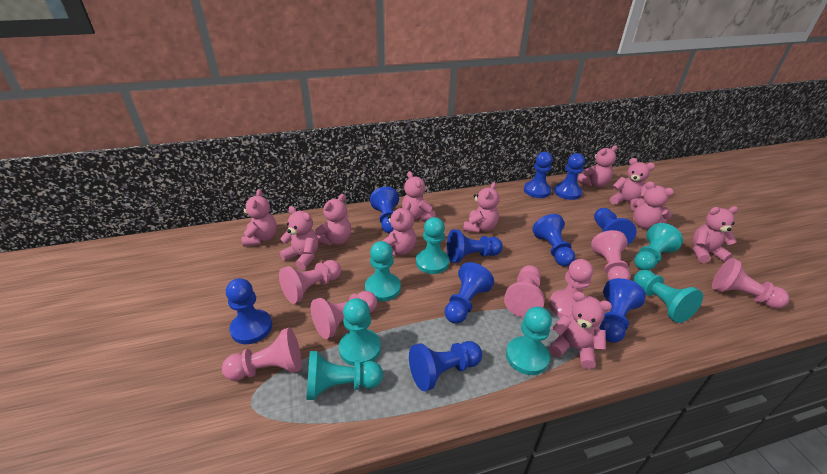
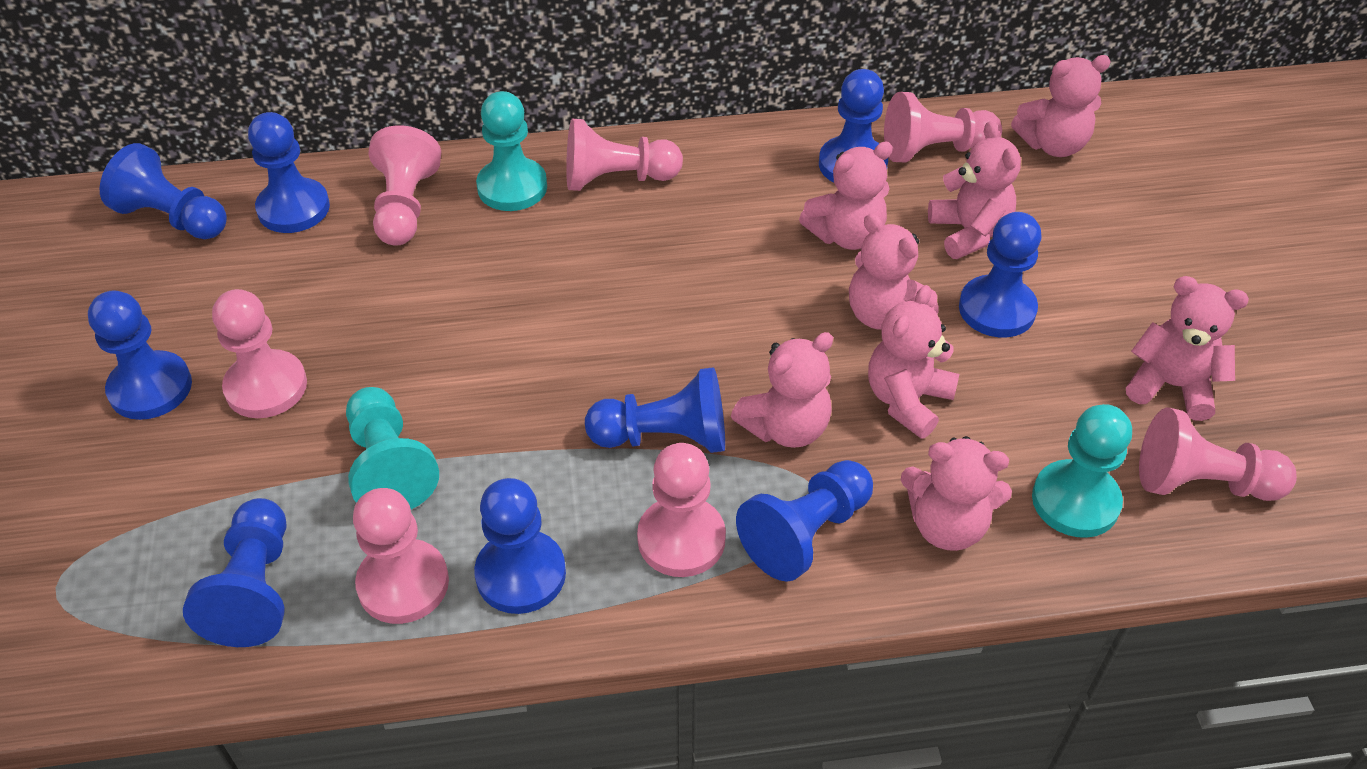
blue pawn: 10 -> 9
pink teddy bear: 11 -> 8
turquoise pawn: 7 -> 3

